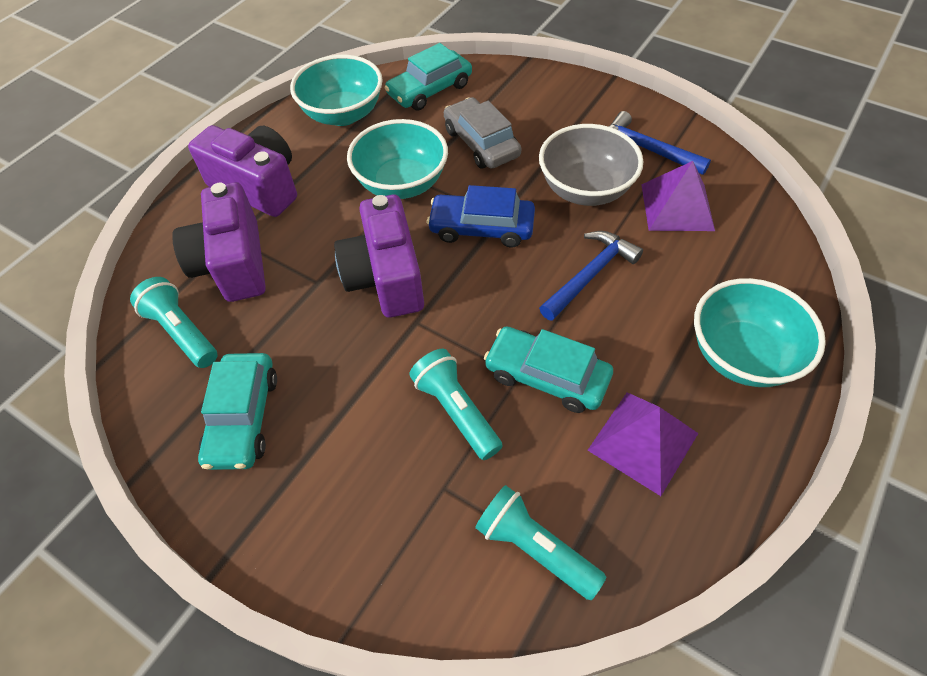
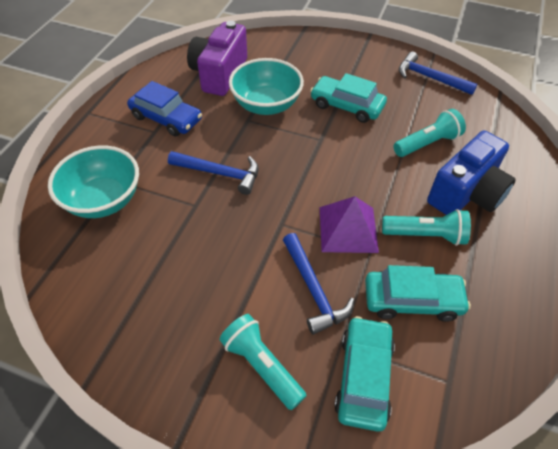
blue camera: 0 -> 1
blue hammer: 2 -> 3
grey bowl: 1 -> 0
grey car: 1 -> 0
purple camera: 3 -> 1
purple pyramid: 2 -> 1
turquoise bowl: 3 -> 2

